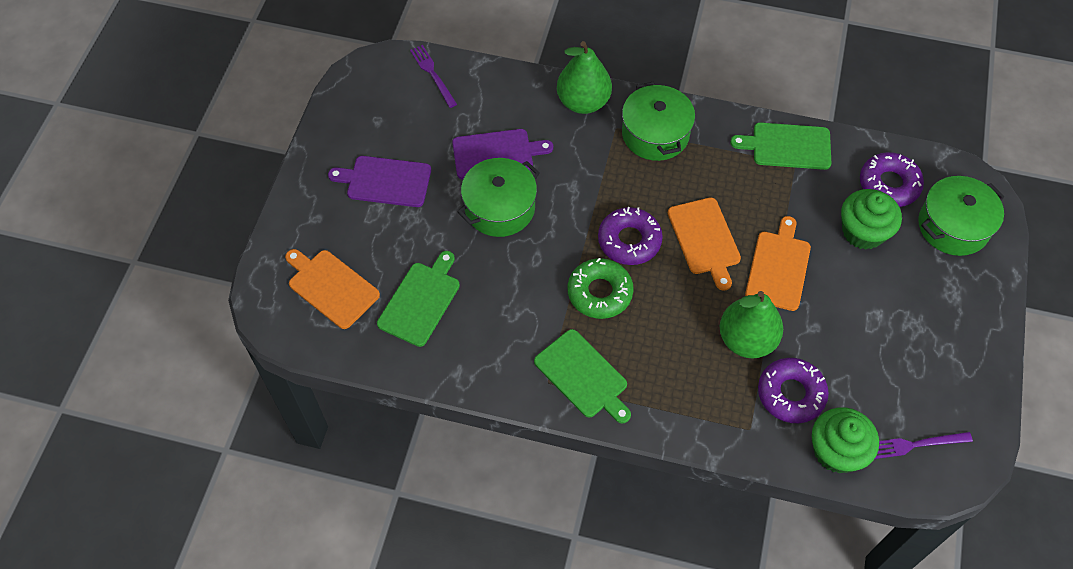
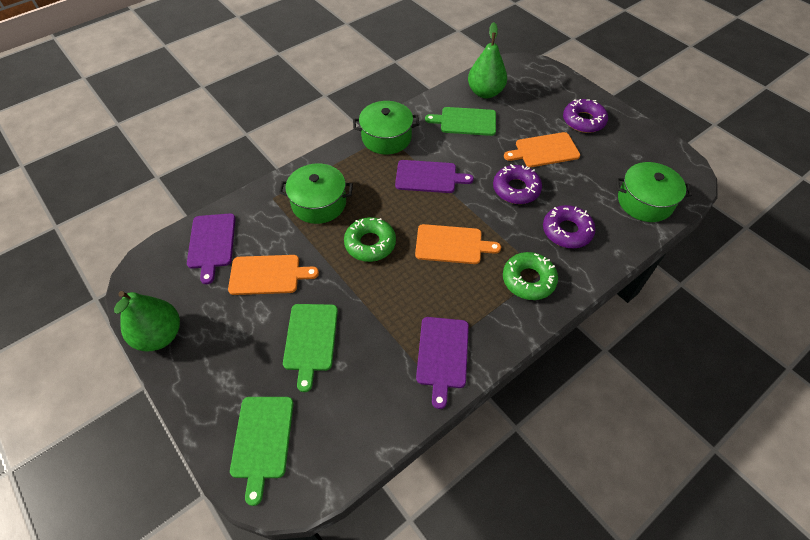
green cupcake: 2 -> 0
green donut: 1 -> 2
purple cutting board: 2 -> 3
purple fork: 2 -> 0

